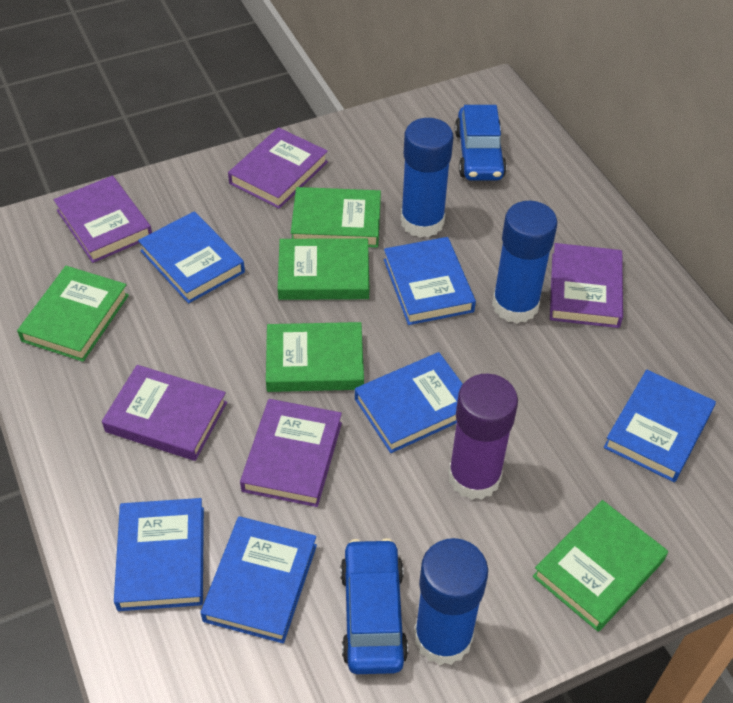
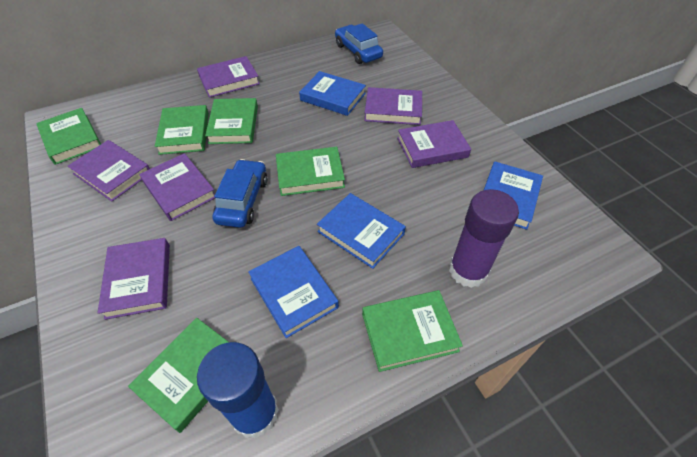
blue book: 6 -> 4
blue glue stick: 3 -> 1
green book: 5 -> 6
purple book: 5 -> 6

